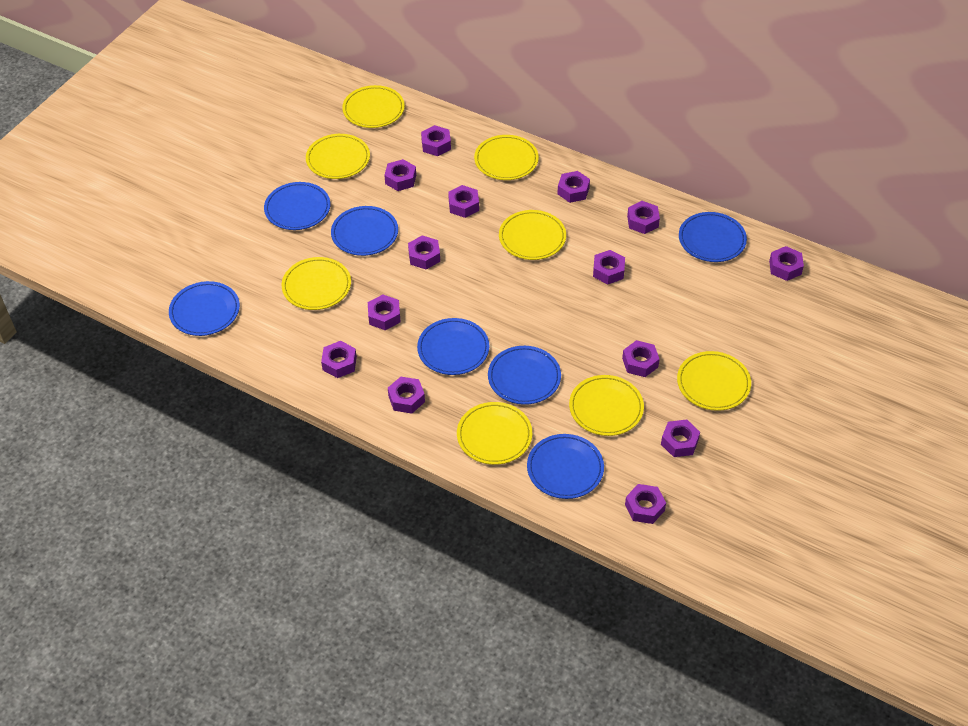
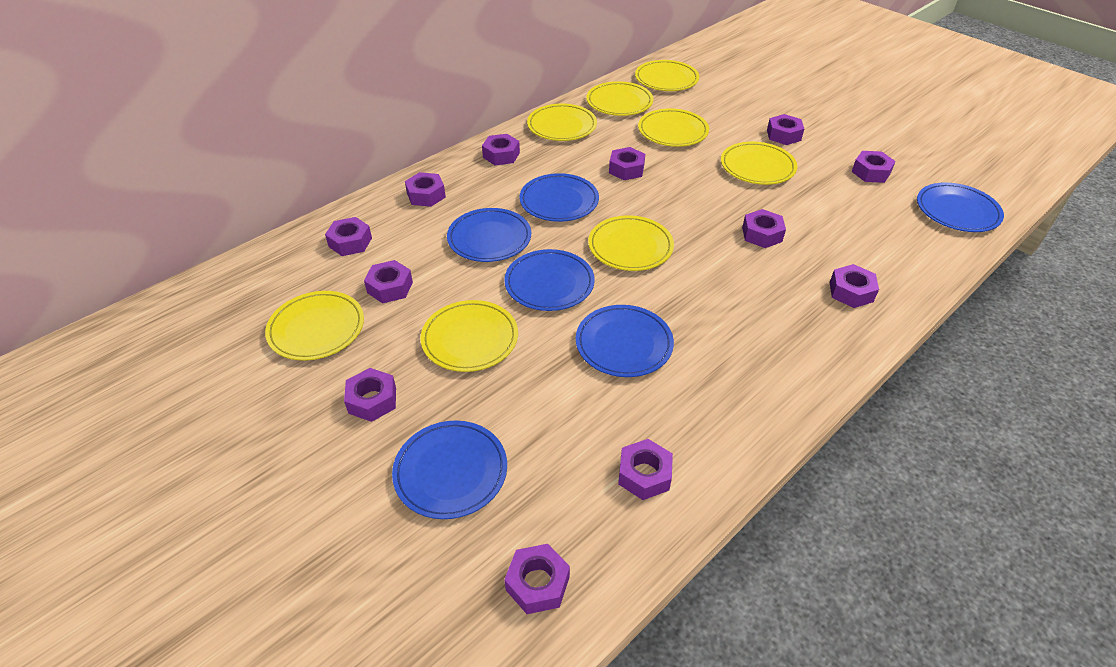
blue plate: 7 -> 6
purple nut: 14 -> 12

